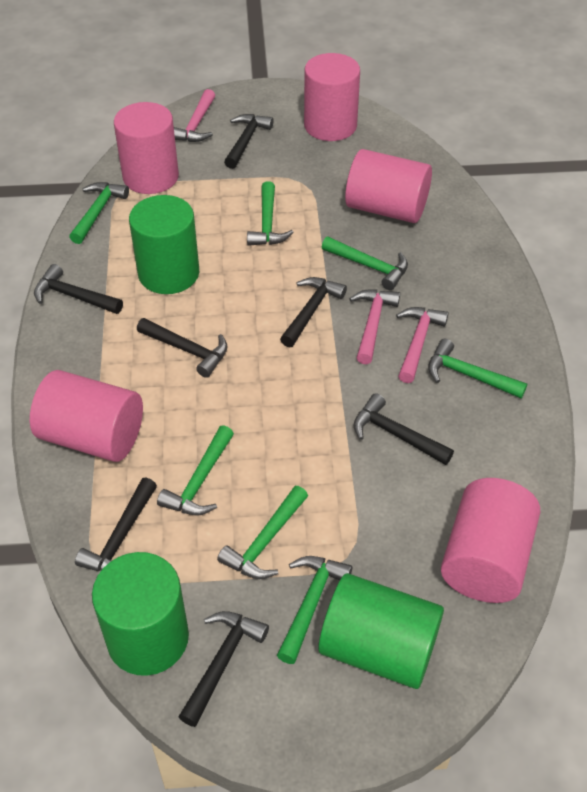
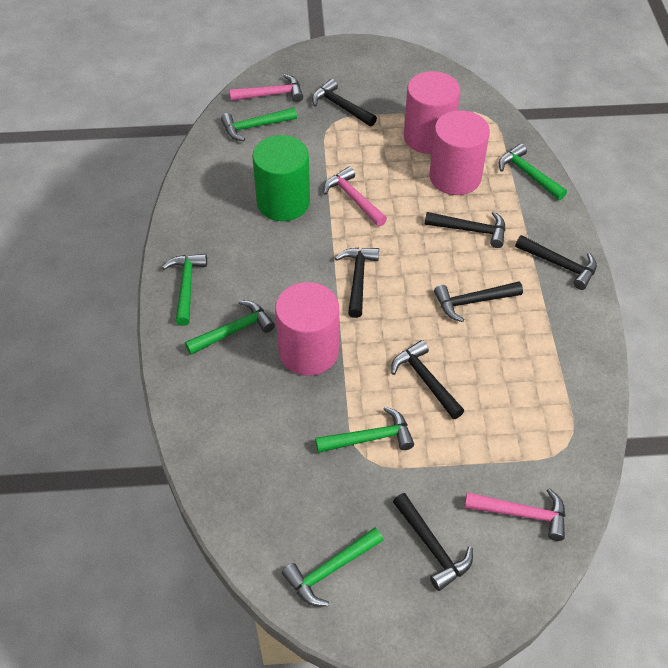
green cylinder: 3 -> 1
green hammer: 7 -> 6
pink cylinder: 5 -> 3

